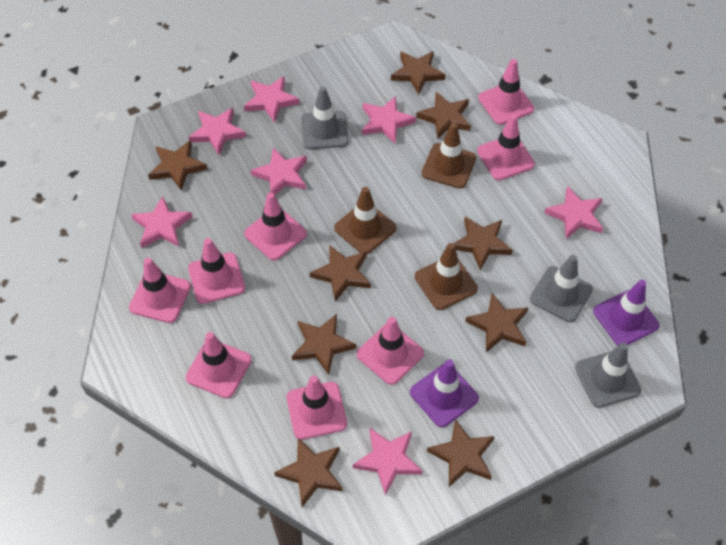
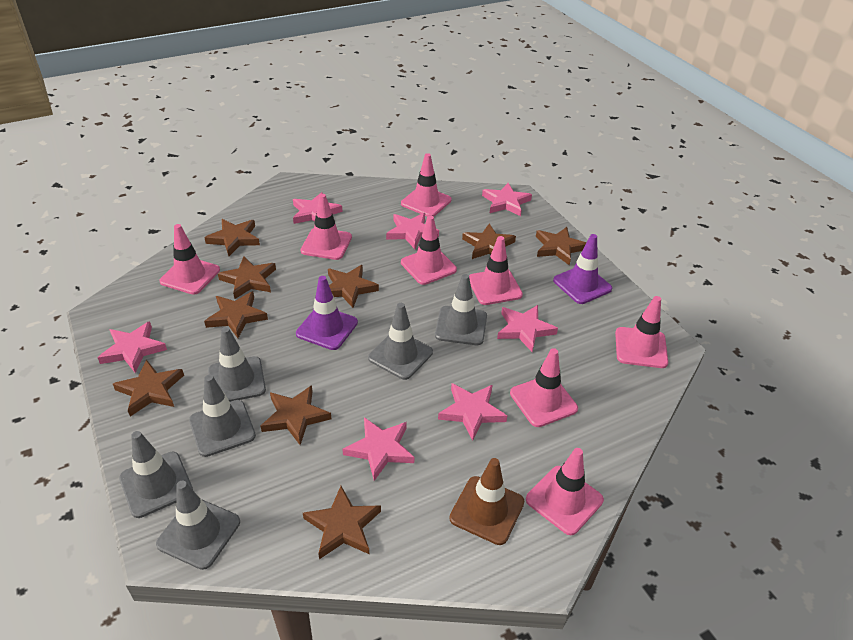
brown traffic cone: 3 -> 1
grey traffic cone: 3 -> 6

